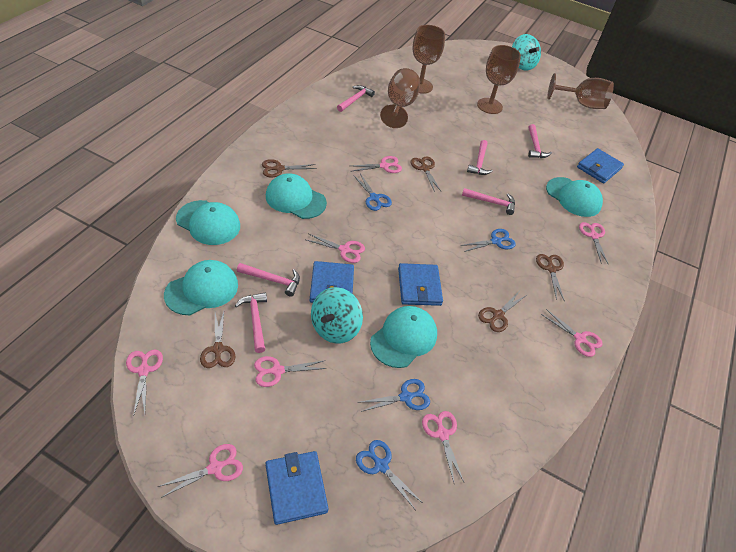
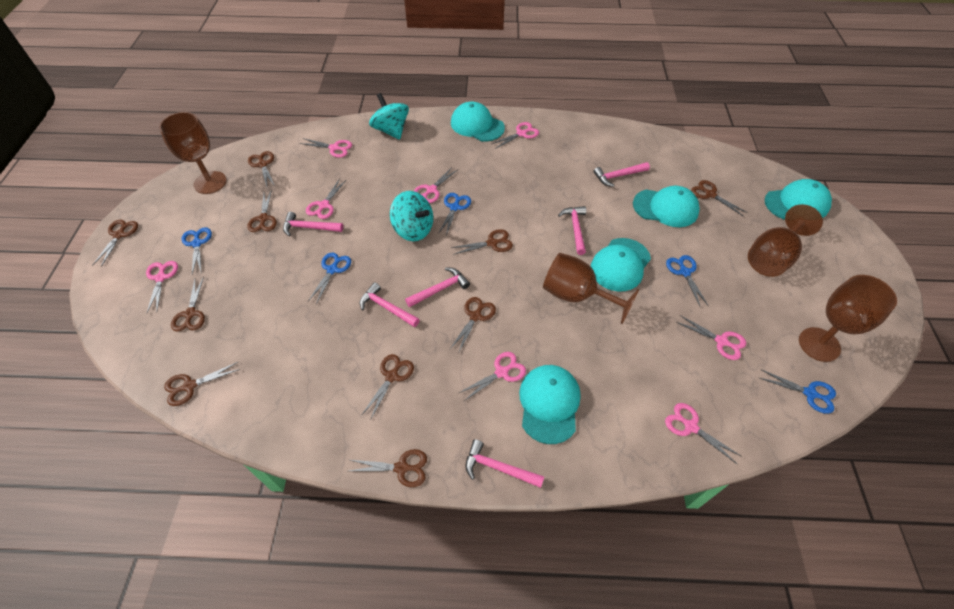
blue scissors: 4 -> 5
blue wallet: 4 -> 0
brown scissors: 5 -> 10

